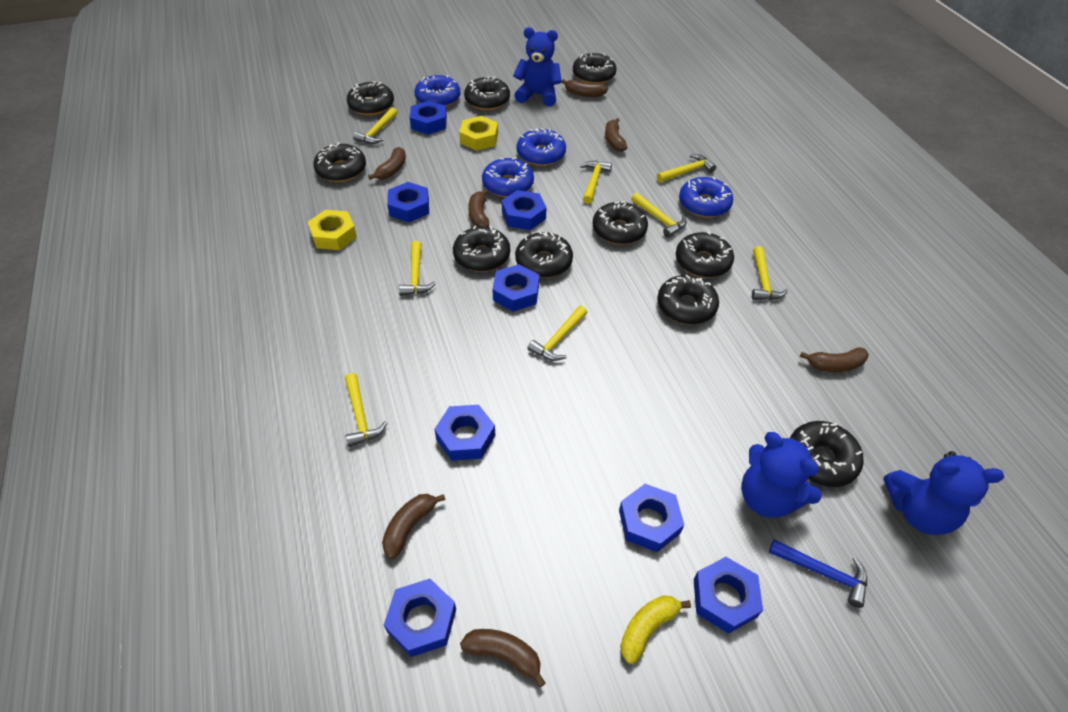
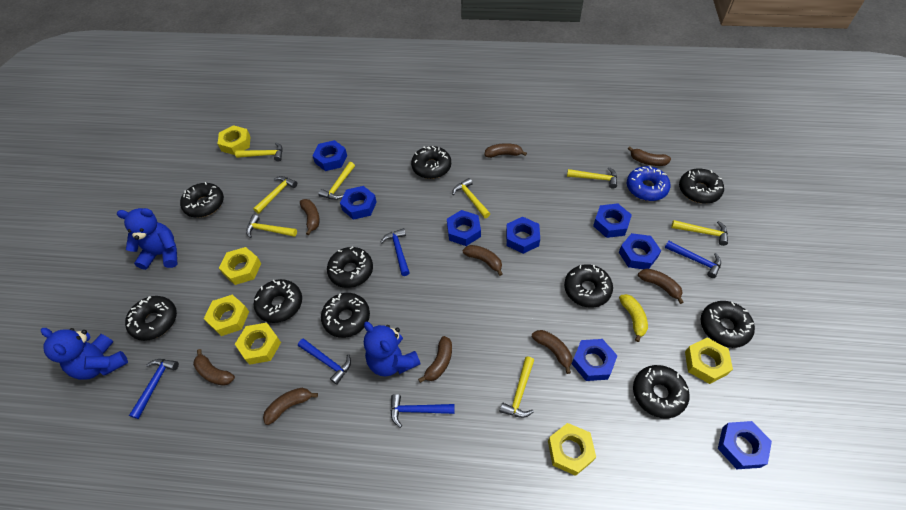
blue donut: 4 -> 1
blue hammer: 1 -> 5
brown banana: 7 -> 9
yellow nut: 2 -> 6

